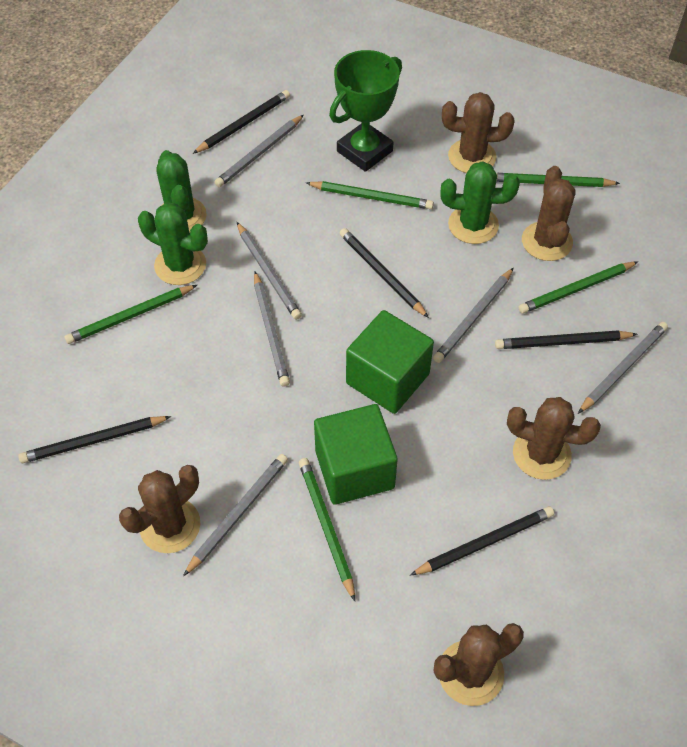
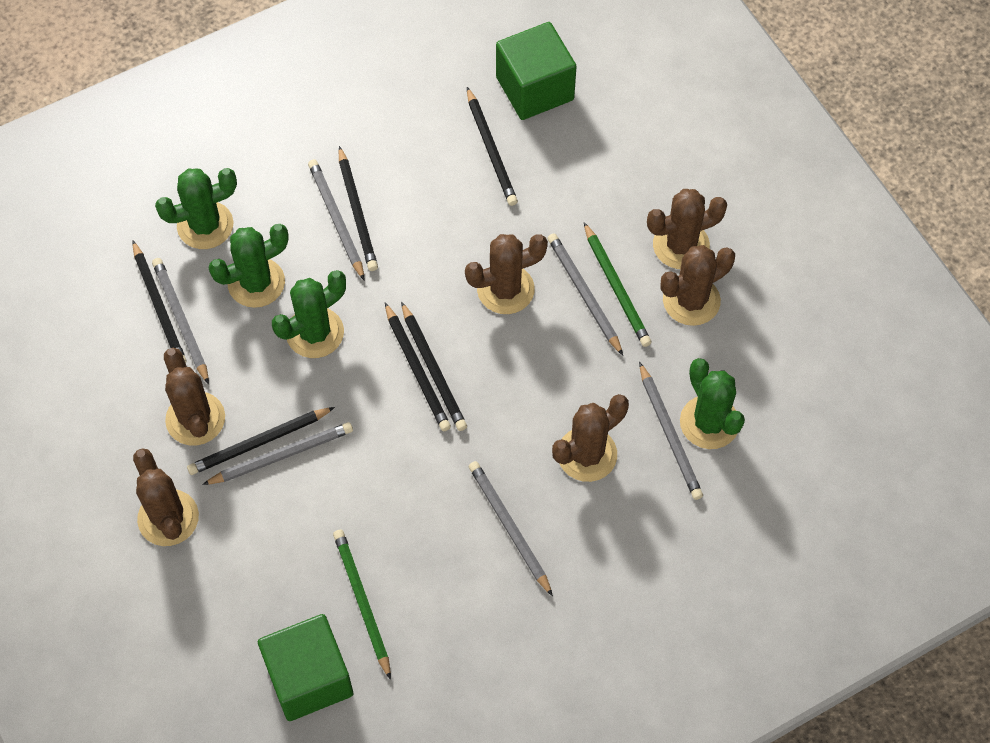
black pencil: 5 -> 6
brown cactus: 5 -> 6
green cactus: 3 -> 4
green pencil: 5 -> 2
green trophy: 1 -> 0

